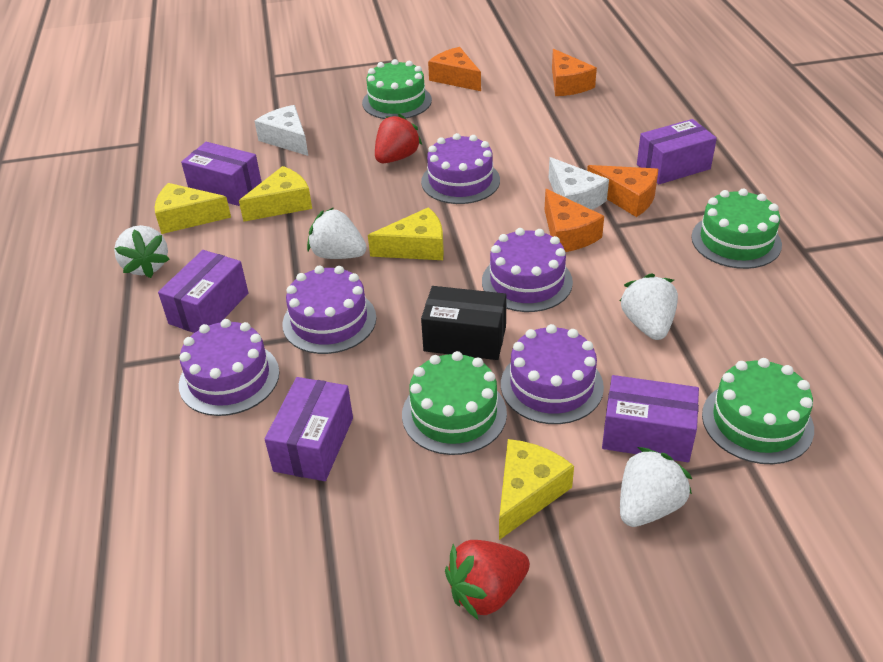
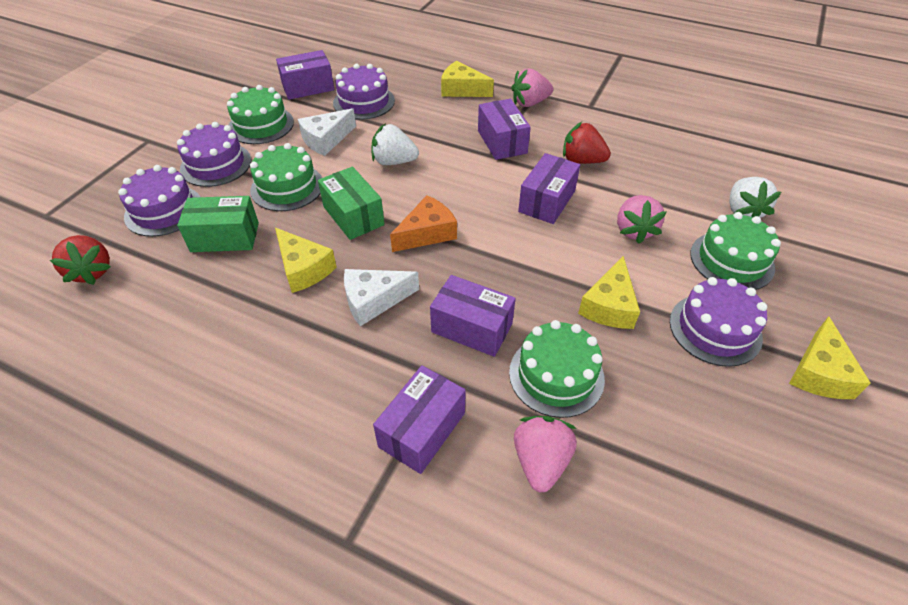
black box: 1 -> 0
green box: 0 -> 2
orange cheese: 4 -> 1
pink strawberry: 0 -> 3
purple cake: 5 -> 4
white strawberry: 4 -> 2

